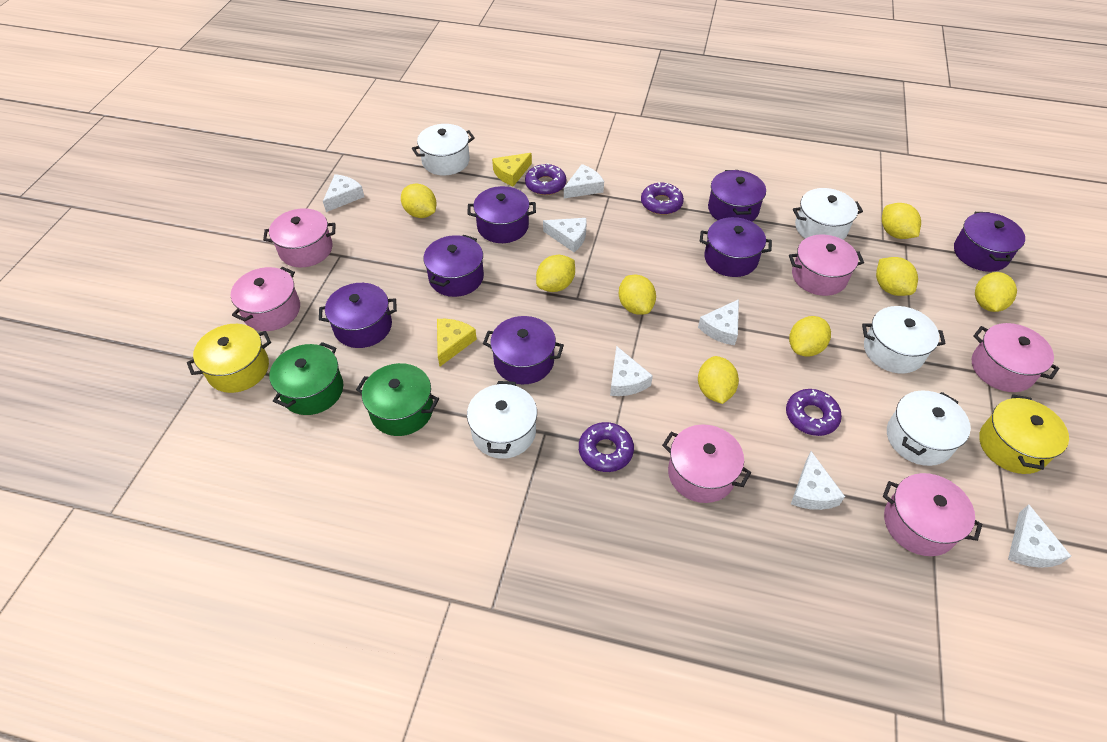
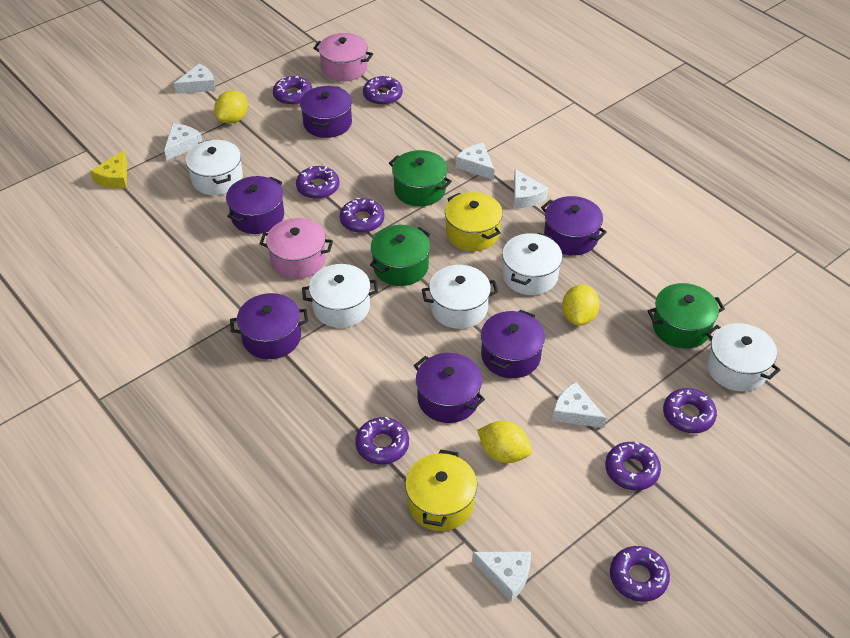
green pot: 2 -> 3
pink pot: 6 -> 2
purple donut: 4 -> 8
purple pot: 7 -> 6
white cheese: 7 -> 6
yellow cheese: 2 -> 1
yellow lemon: 8 -> 3

